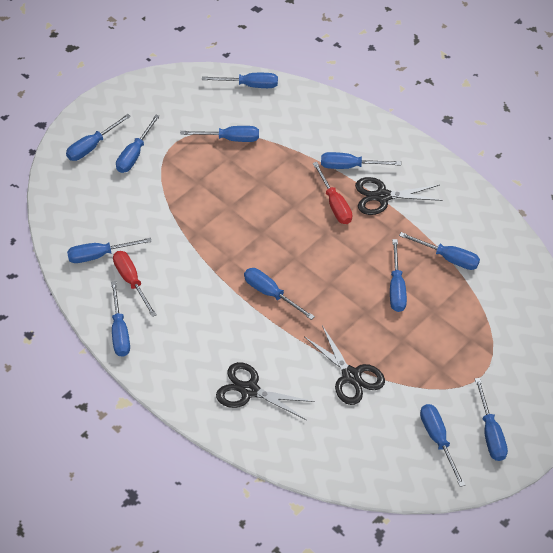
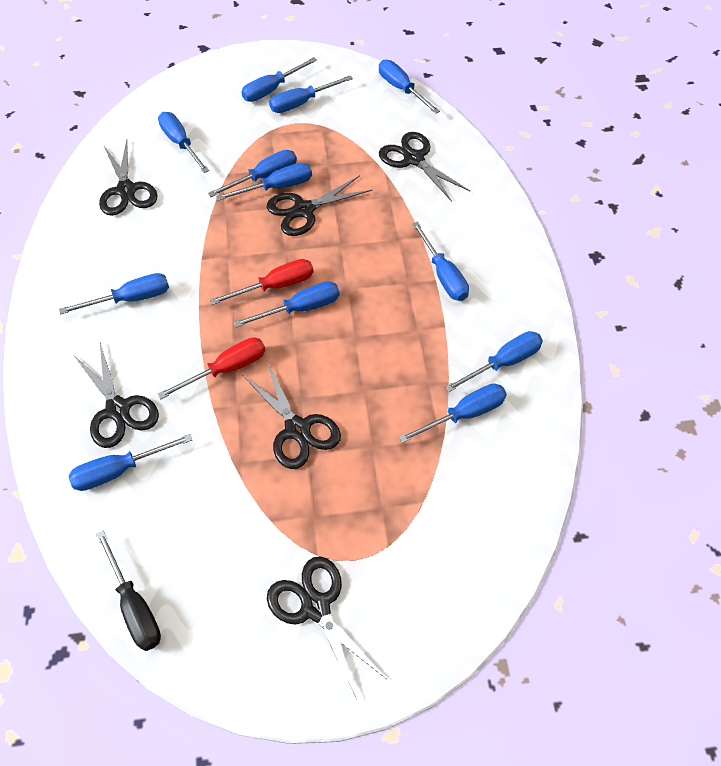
black scissors: 3 -> 6
black screwdriver: 0 -> 1

